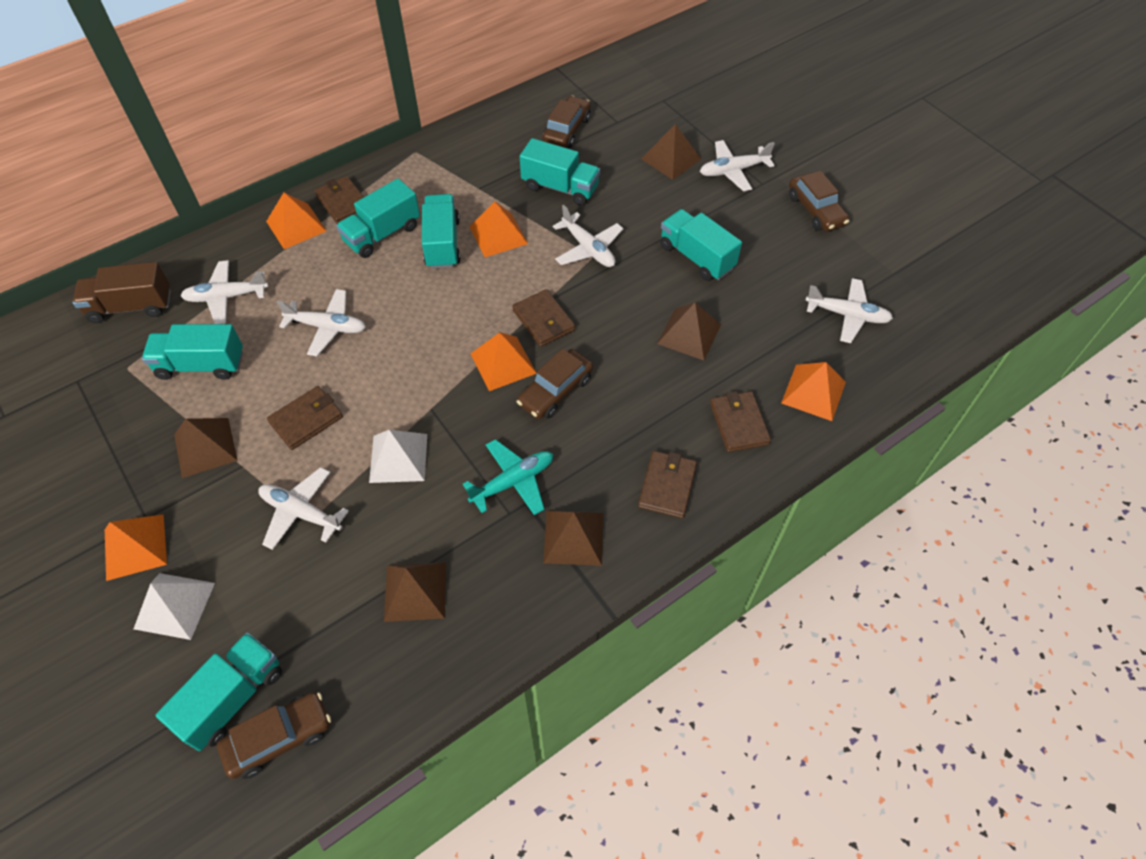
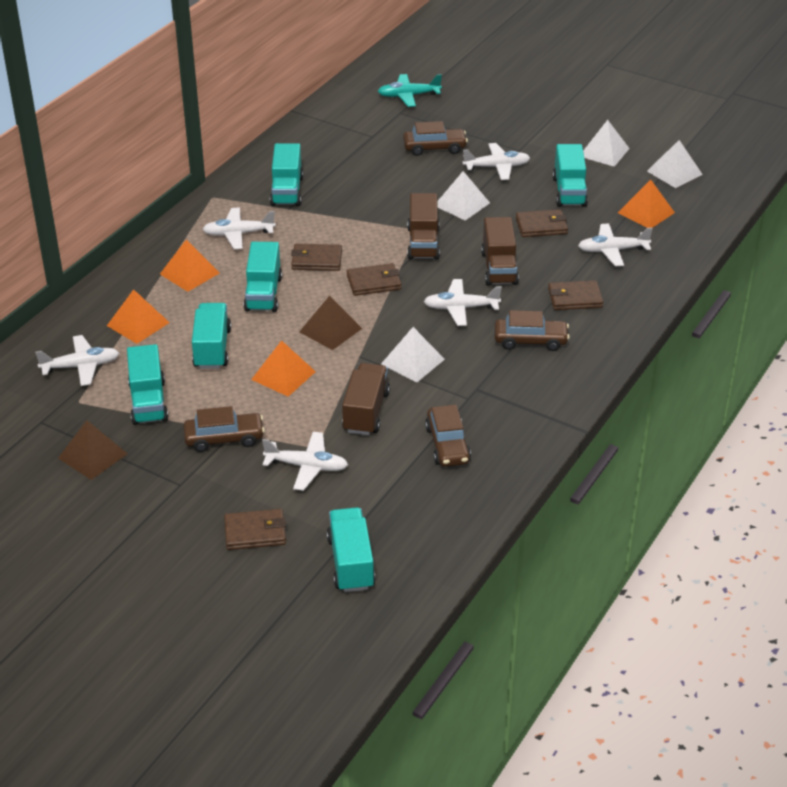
brown pyramid: 5 -> 2
brown truck: 1 -> 3
orange pyramid: 5 -> 4
white pyramid: 2 -> 4

